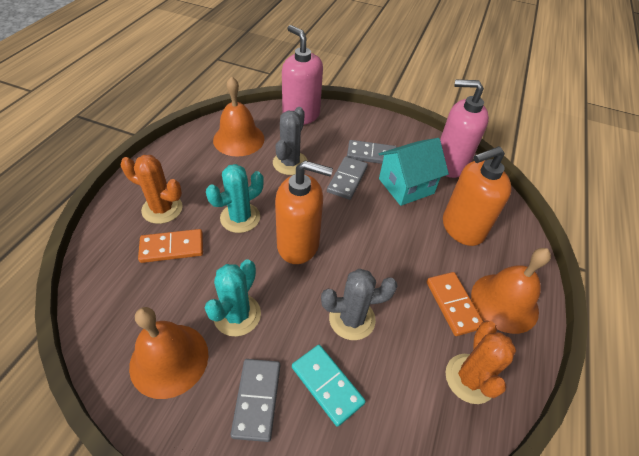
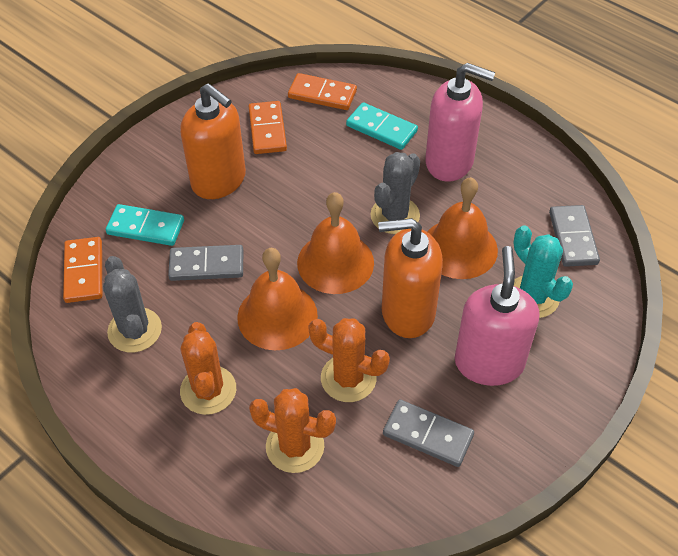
orange cactus: 2 -> 3
orange domino: 2 -> 3
turquoise cactus: 2 -> 1
turquoise domino: 1 -> 2
turquoise house: 1 -> 0

